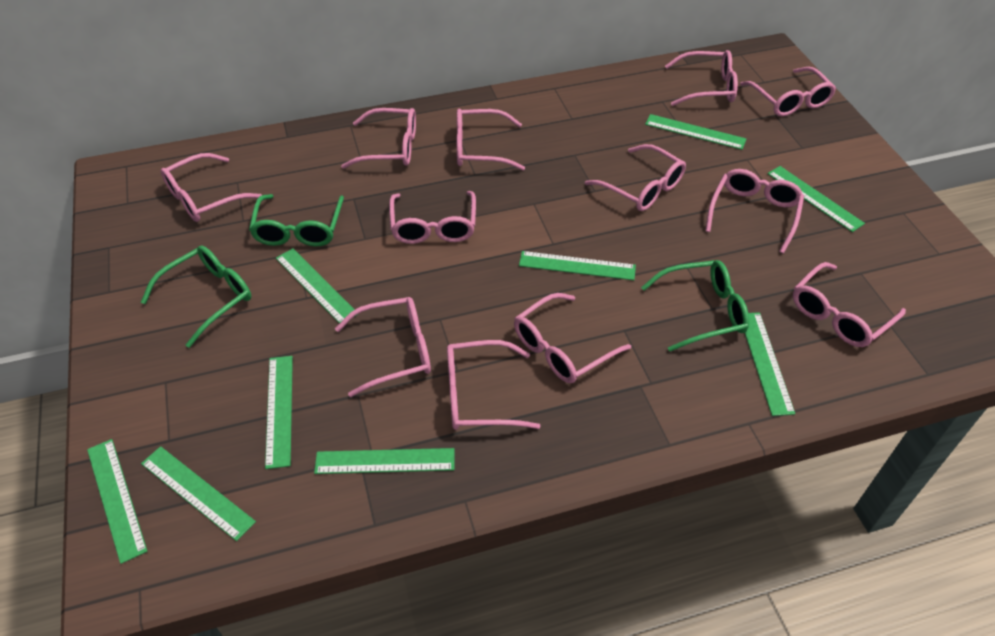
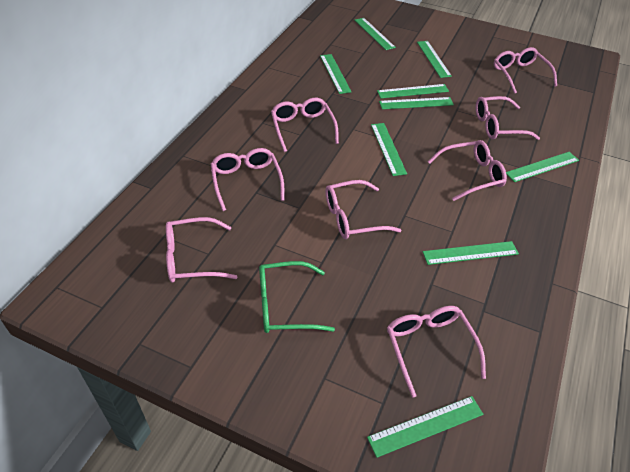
green glasses: 3 -> 1
pink glasses: 12 -> 8

